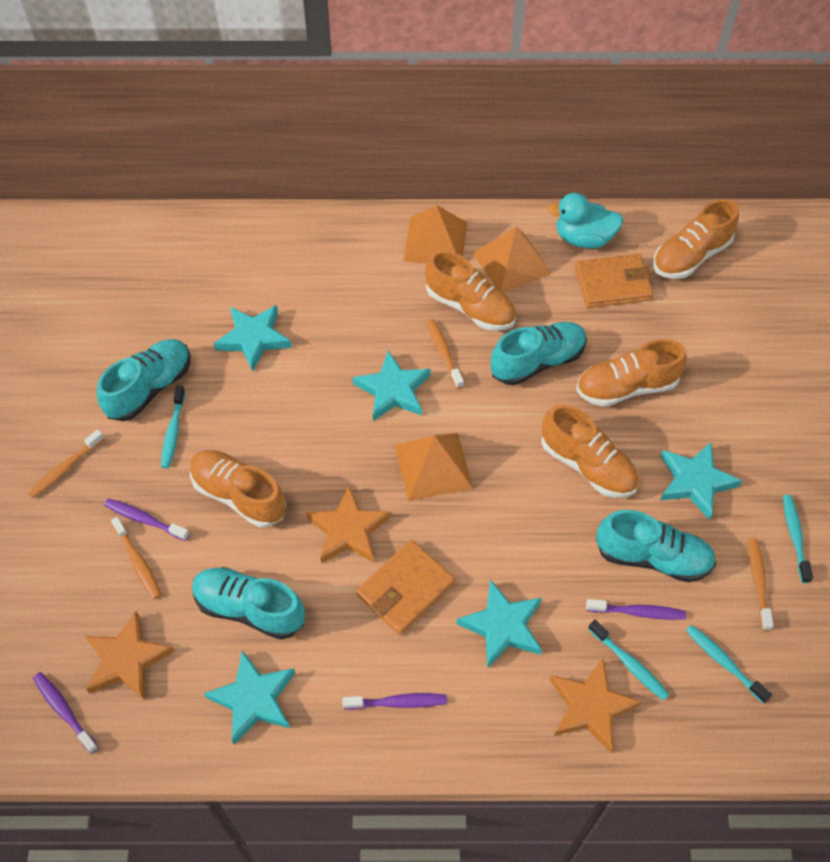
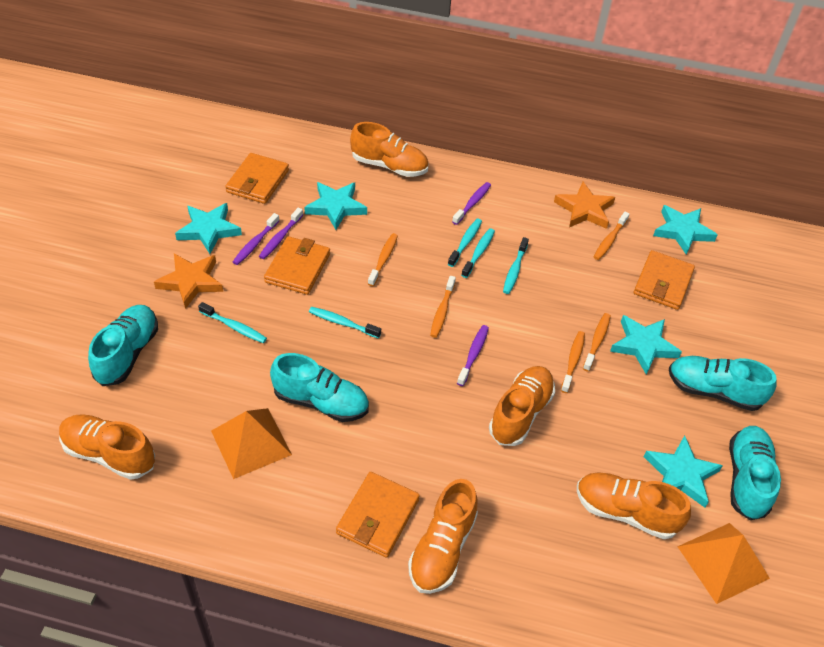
orange pyramid: 3 -> 2
orange star: 3 -> 2
orange toothbrush: 4 -> 5
orange wallet: 2 -> 4
turquoise duck: 1 -> 0
turquoise toothbrush: 4 -> 5

